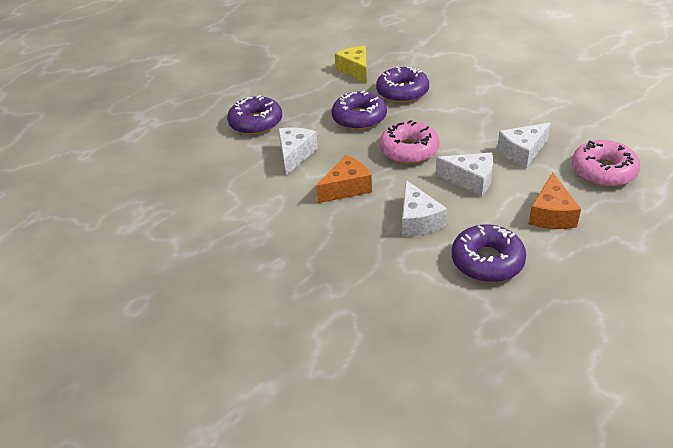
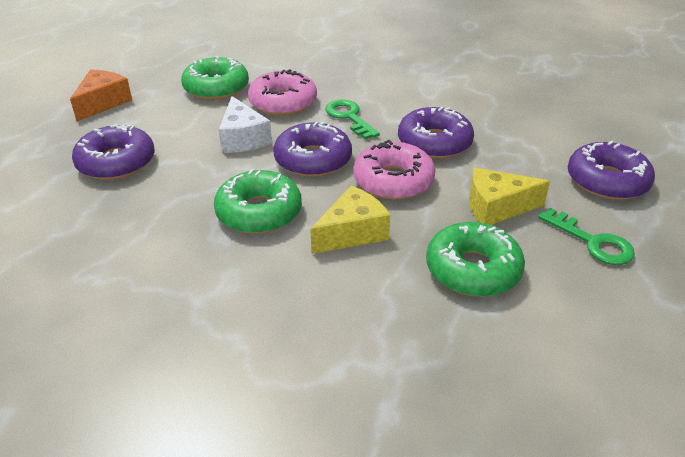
green donut: 0 -> 3
green key: 0 -> 2
orange cheese: 2 -> 1
white cheese: 4 -> 1
yellow cheese: 1 -> 2

